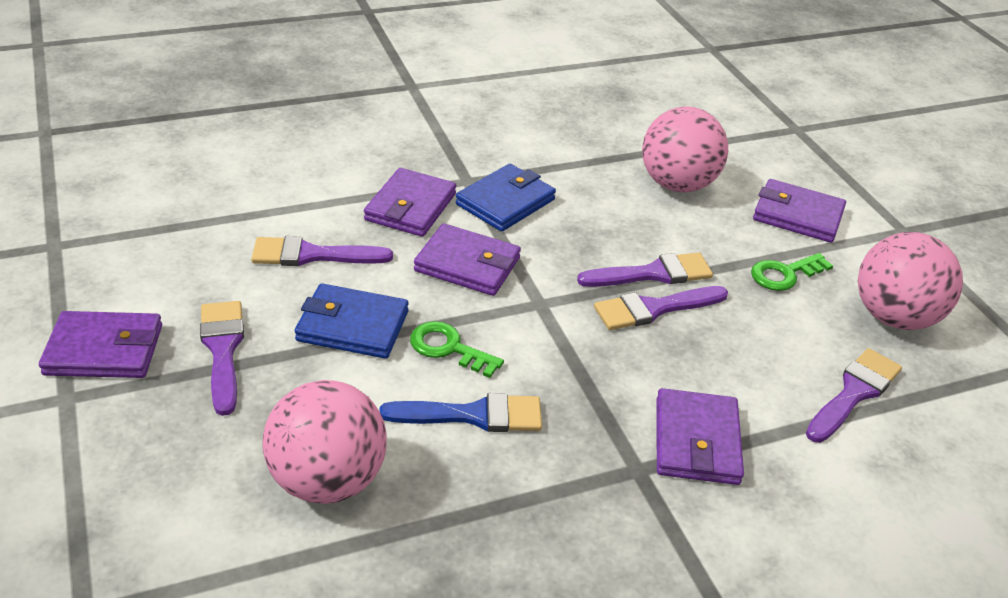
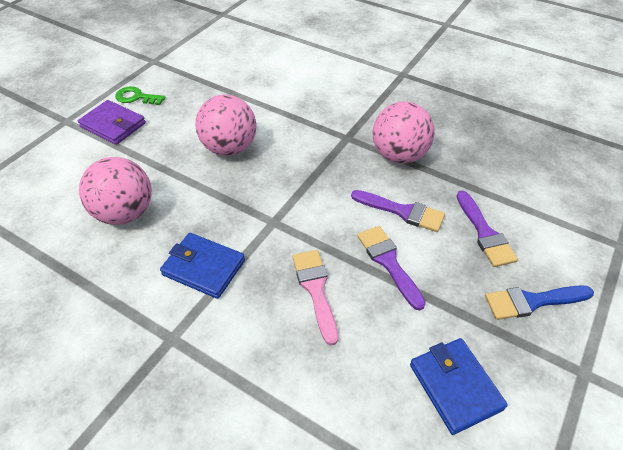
green key: 2 -> 1
pink brush: 0 -> 1
purple brush: 5 -> 3
purple wallet: 5 -> 1

